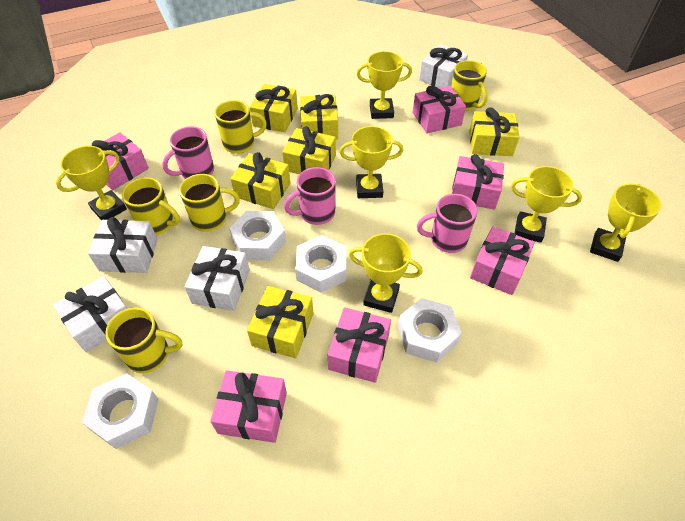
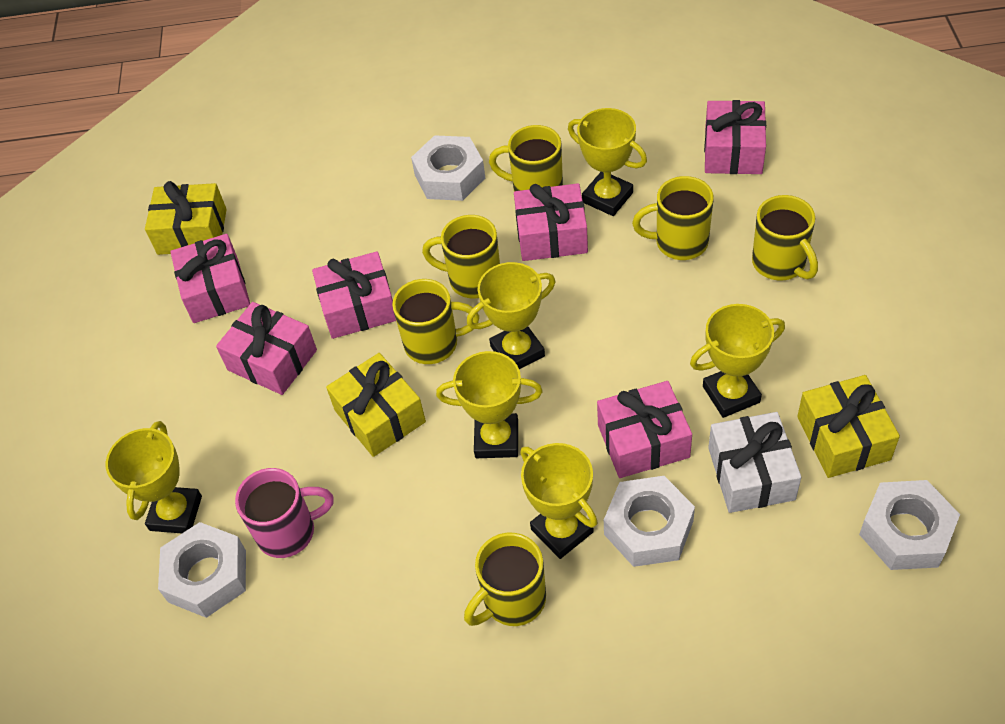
pink mug: 3 -> 1
white gift: 4 -> 1
yellow gift: 6 -> 3
yellow mug: 5 -> 6

